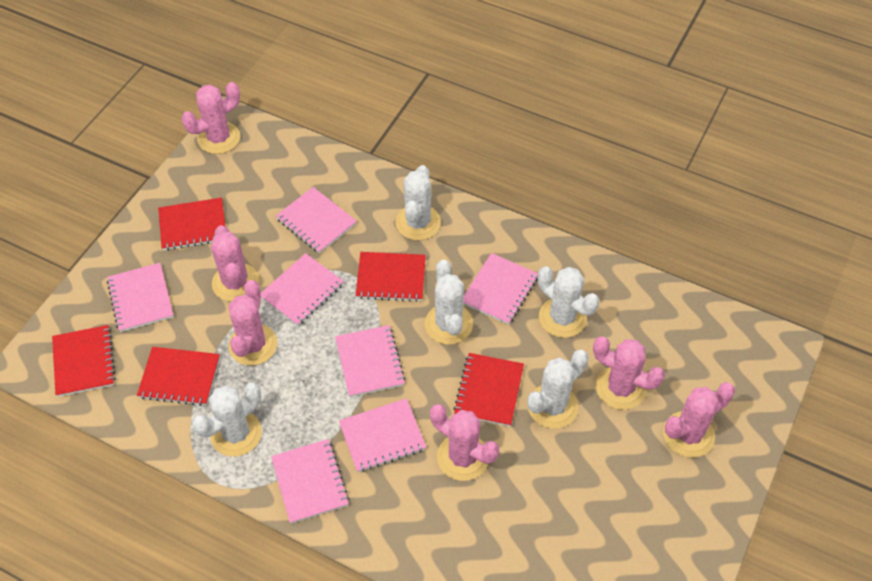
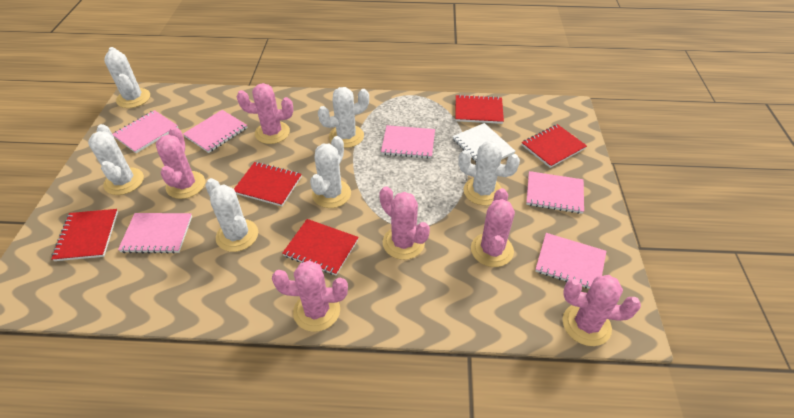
pink notebook: 7 -> 6
white cactus: 5 -> 6
white notebook: 0 -> 1

